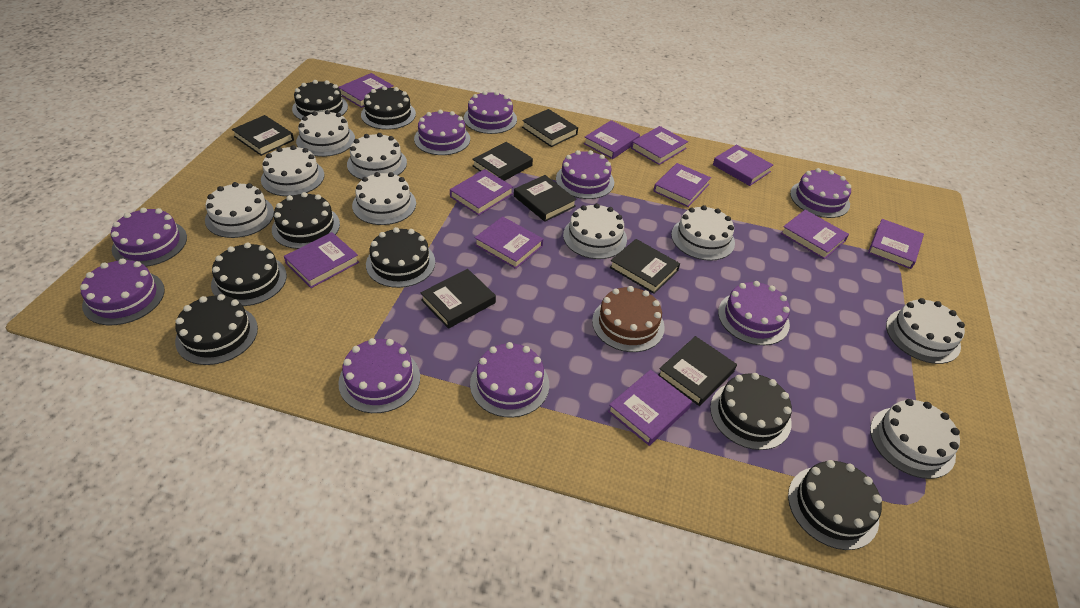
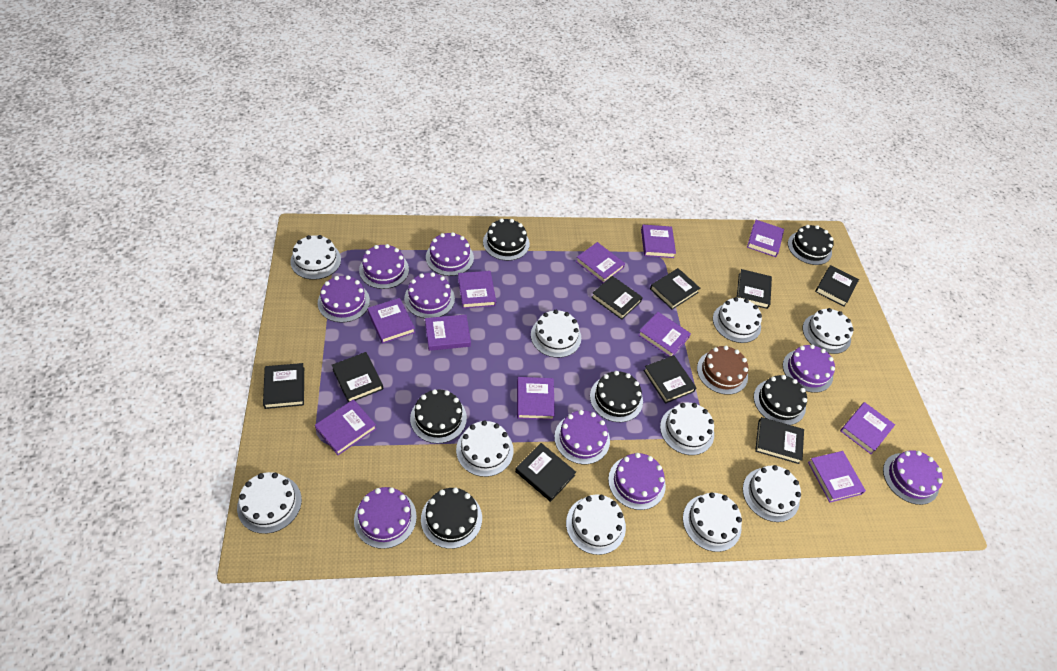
black book: 7 -> 9
black cake: 8 -> 6
white cake: 9 -> 10

